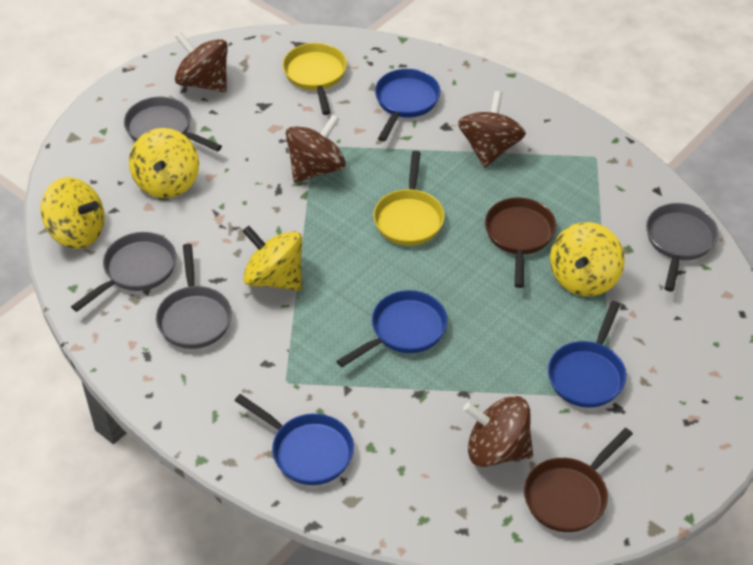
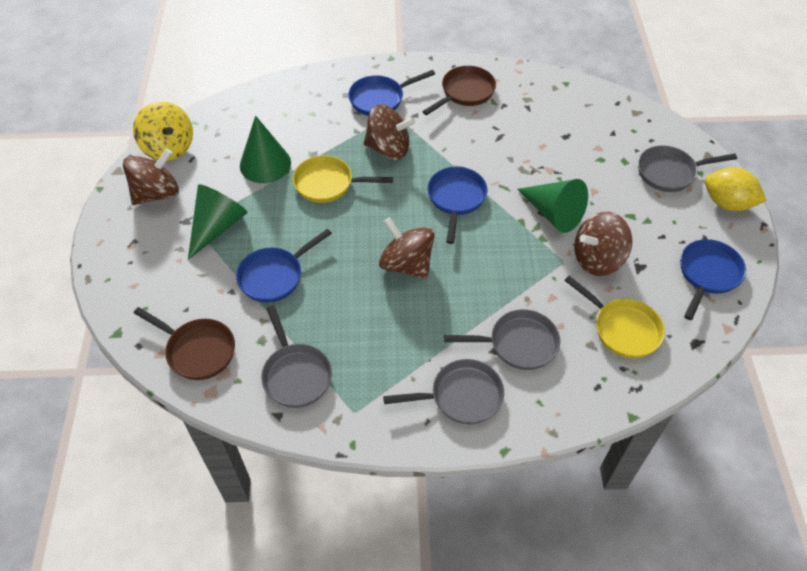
green cone: 0 -> 3
yellow lemon: 0 -> 1
yellow spinning top: 4 -> 1

